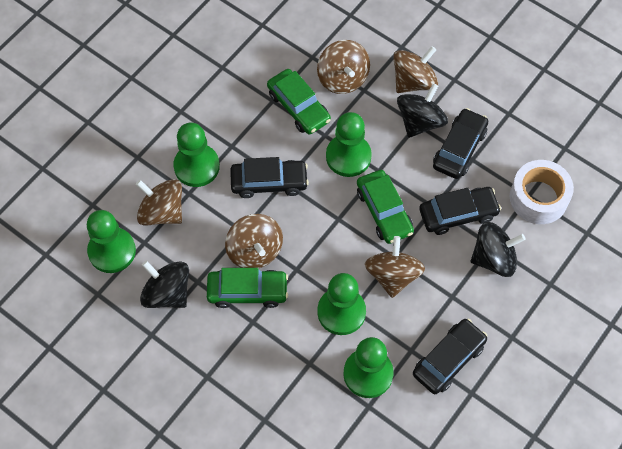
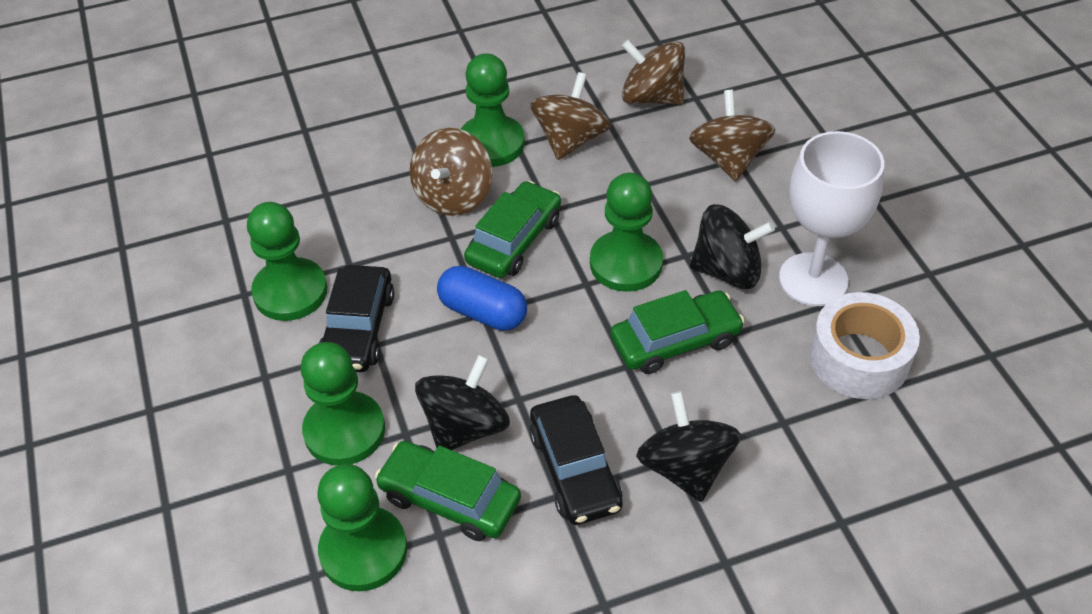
black car: 4 -> 2
blue capsule: 0 -> 1
brown spinning top: 5 -> 4
white goblet: 0 -> 1

